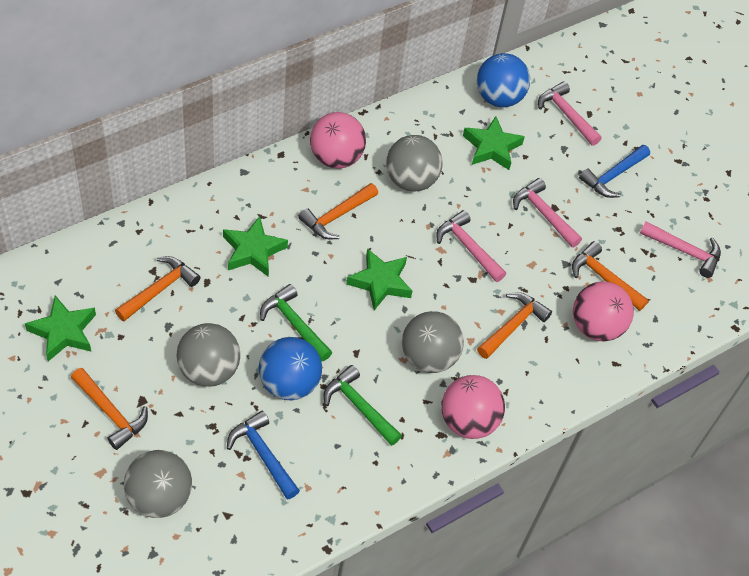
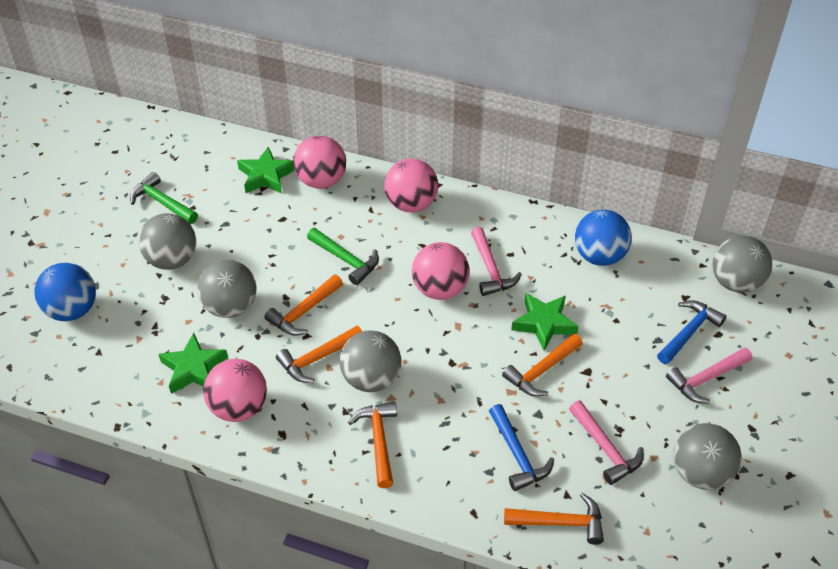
green star: 4 -> 3
grey ball: 4 -> 5
pink ball: 3 -> 4
pink hammer: 4 -> 3

